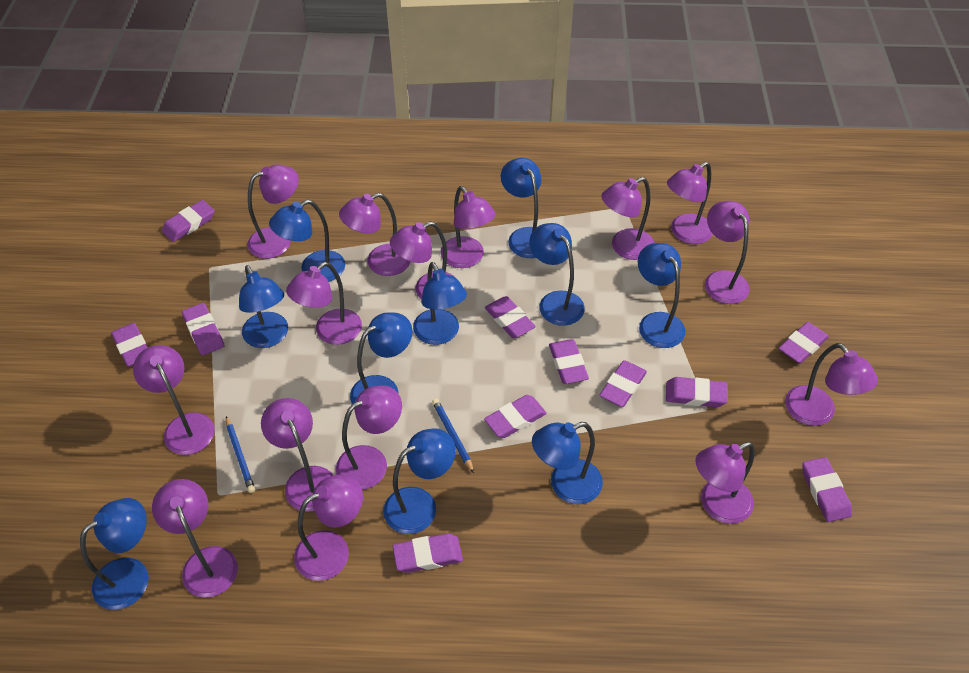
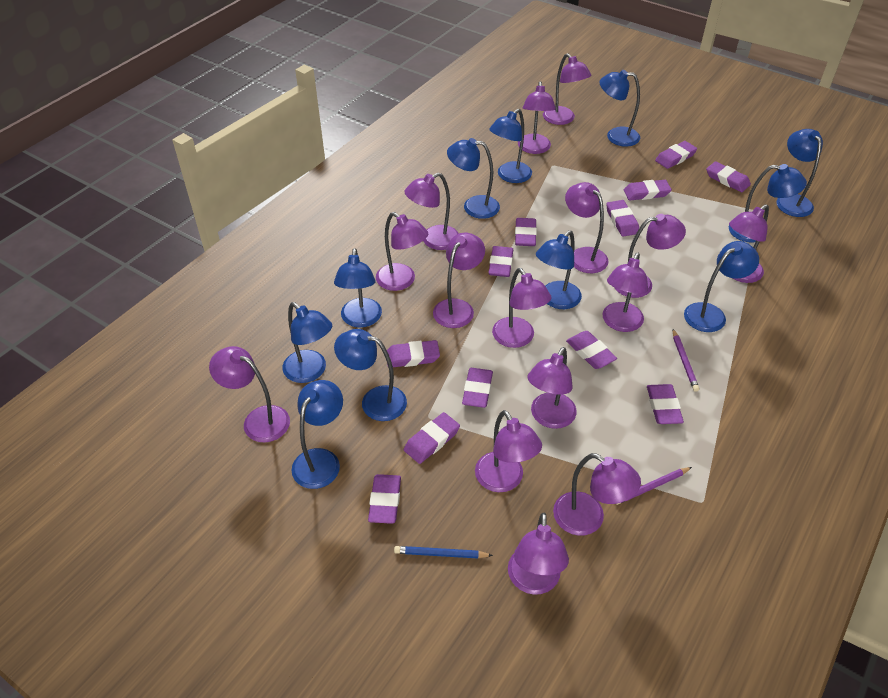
blue lamp: 10 -> 11
blue pencil: 2 -> 1
purple eraser: 11 -> 12
purple pencil: 0 -> 2

